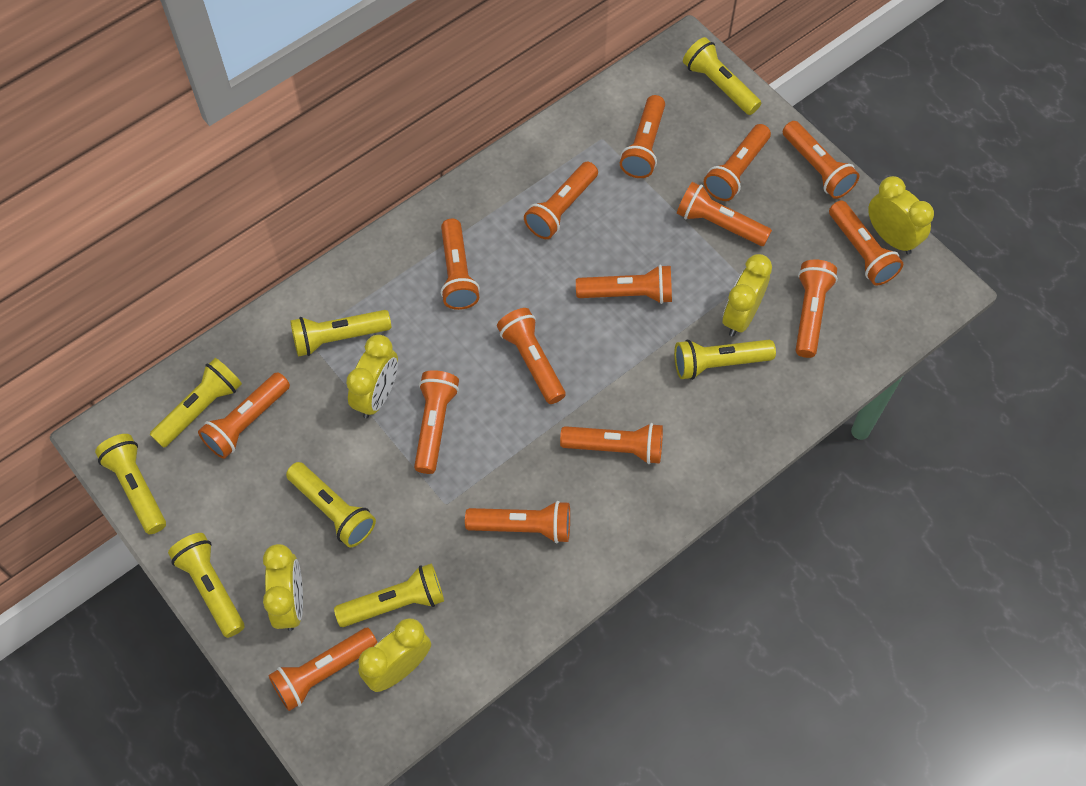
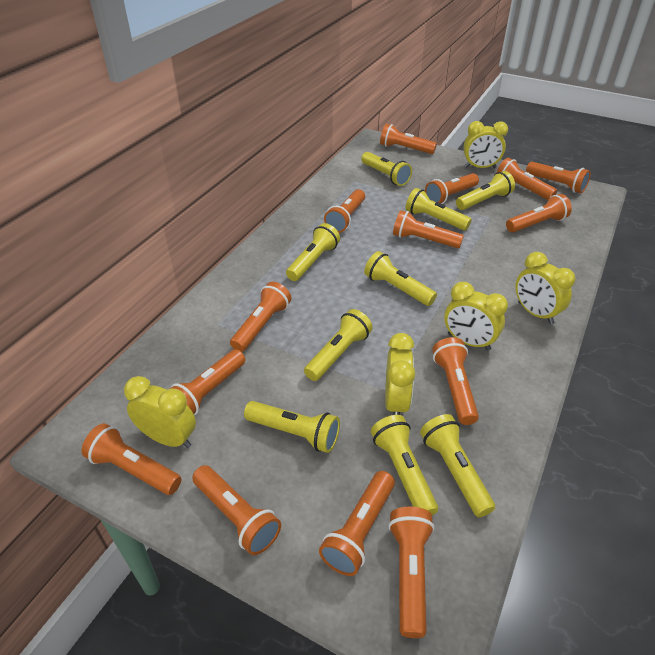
orange flashlight: 15 -> 14
yellow flashlight: 8 -> 9

